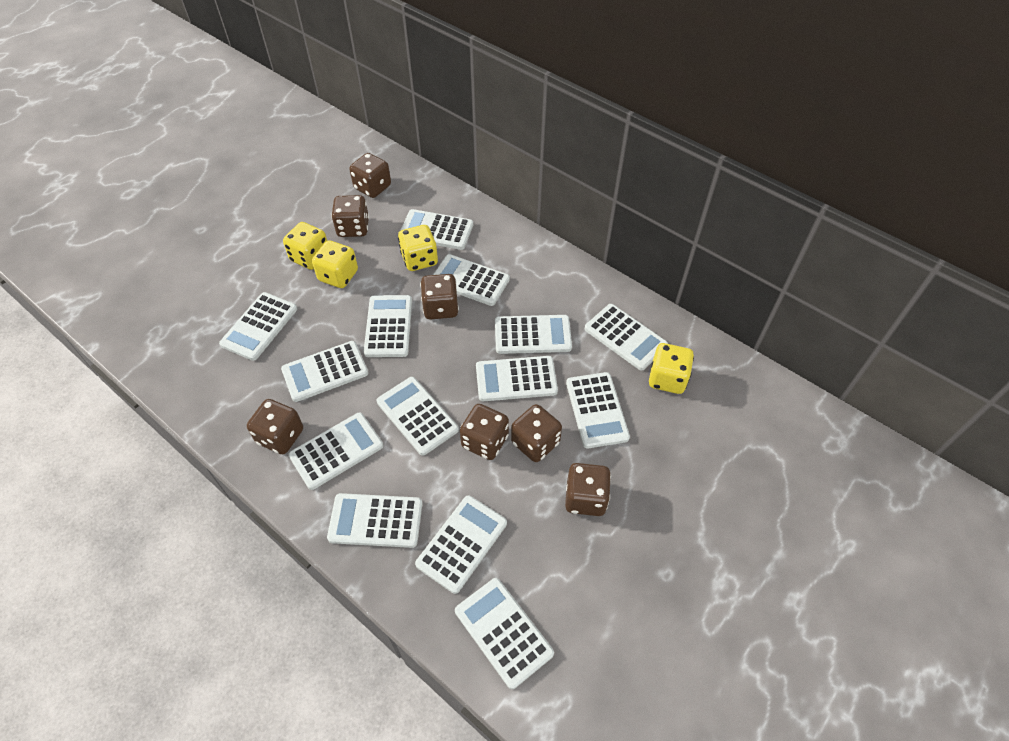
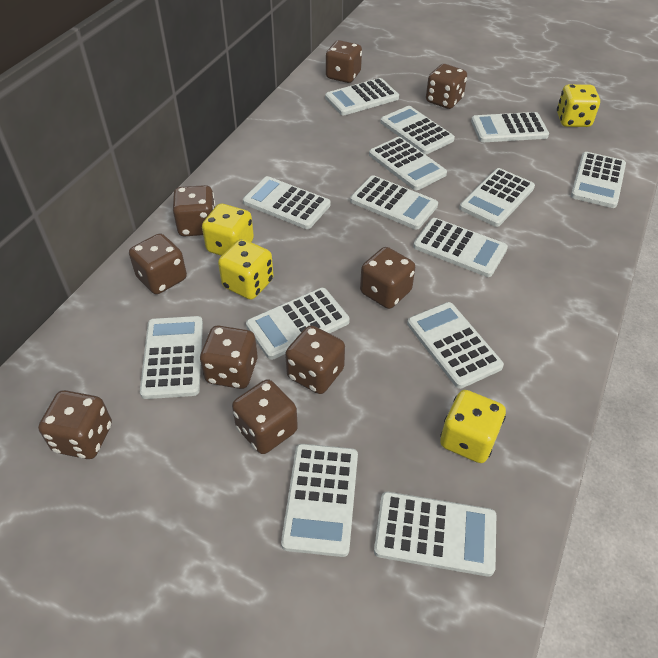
brown dice: 7 -> 9

